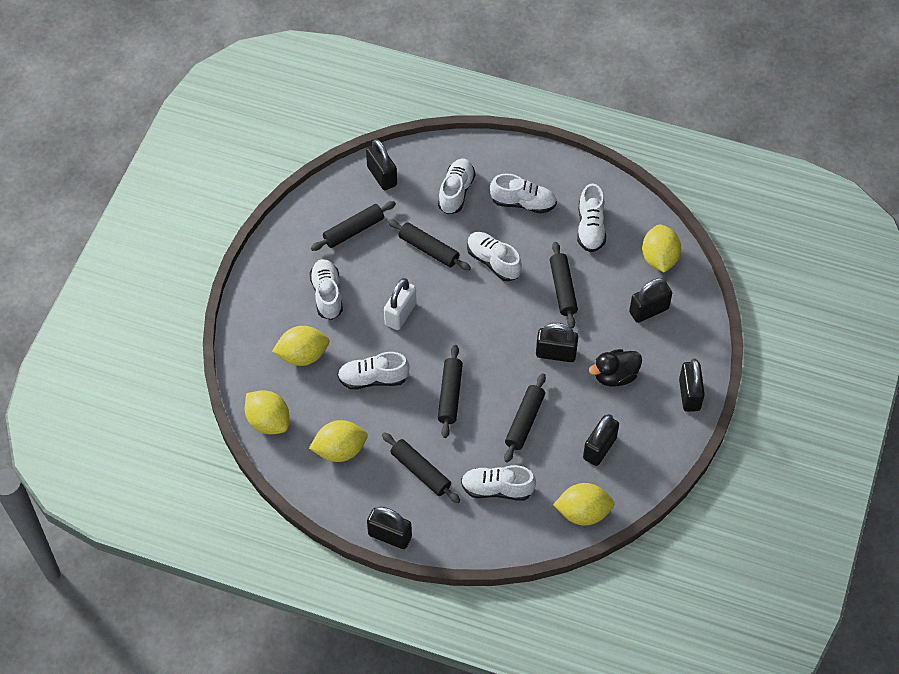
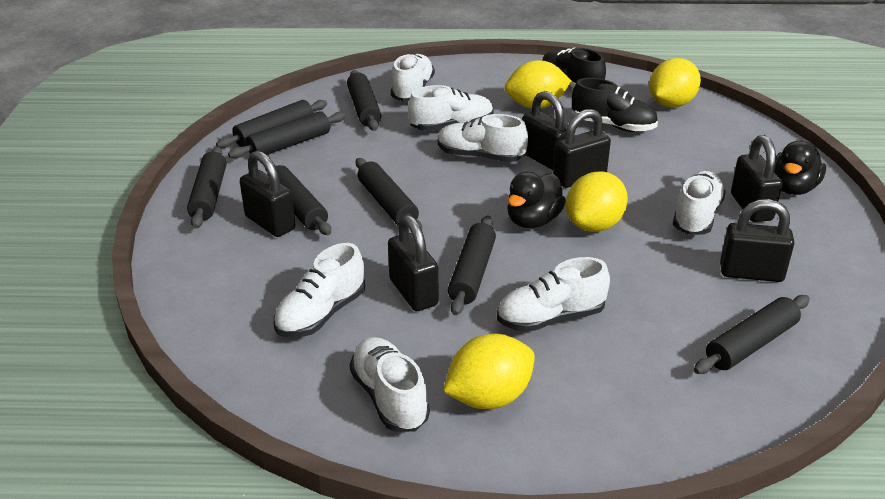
black duck: 1 -> 2
black rolling pin: 6 -> 8
black shoe: 0 -> 2
white padlock: 1 -> 0
yellow lemon: 5 -> 4

